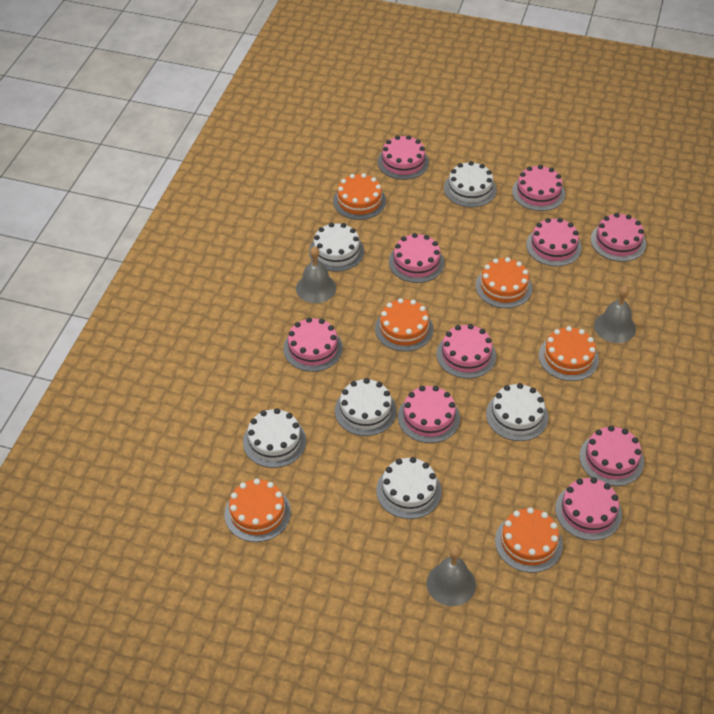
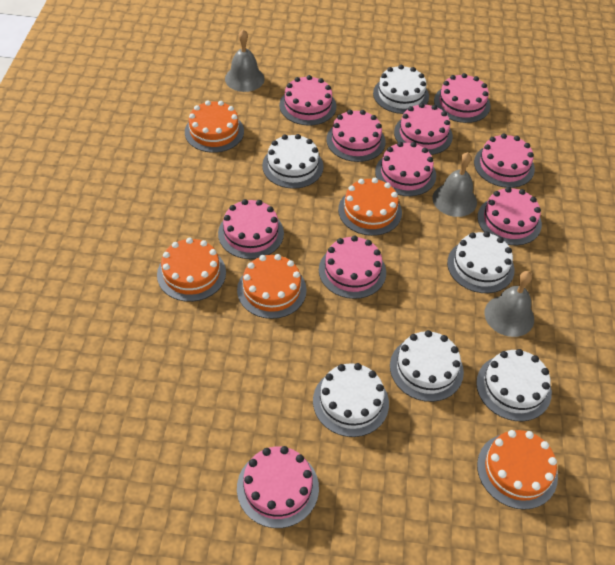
orange cake: 6 -> 5

